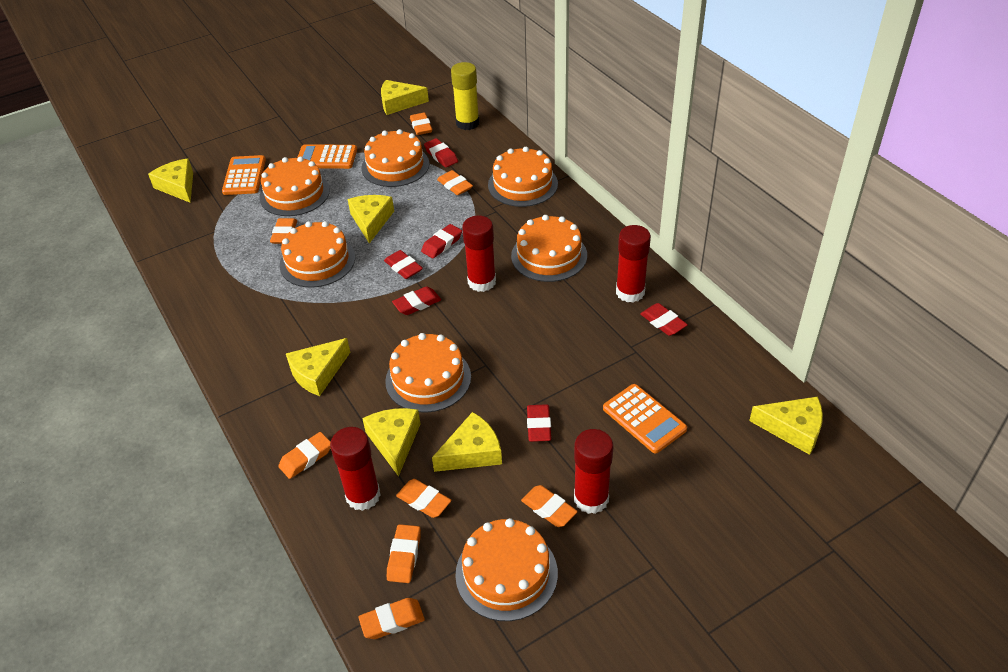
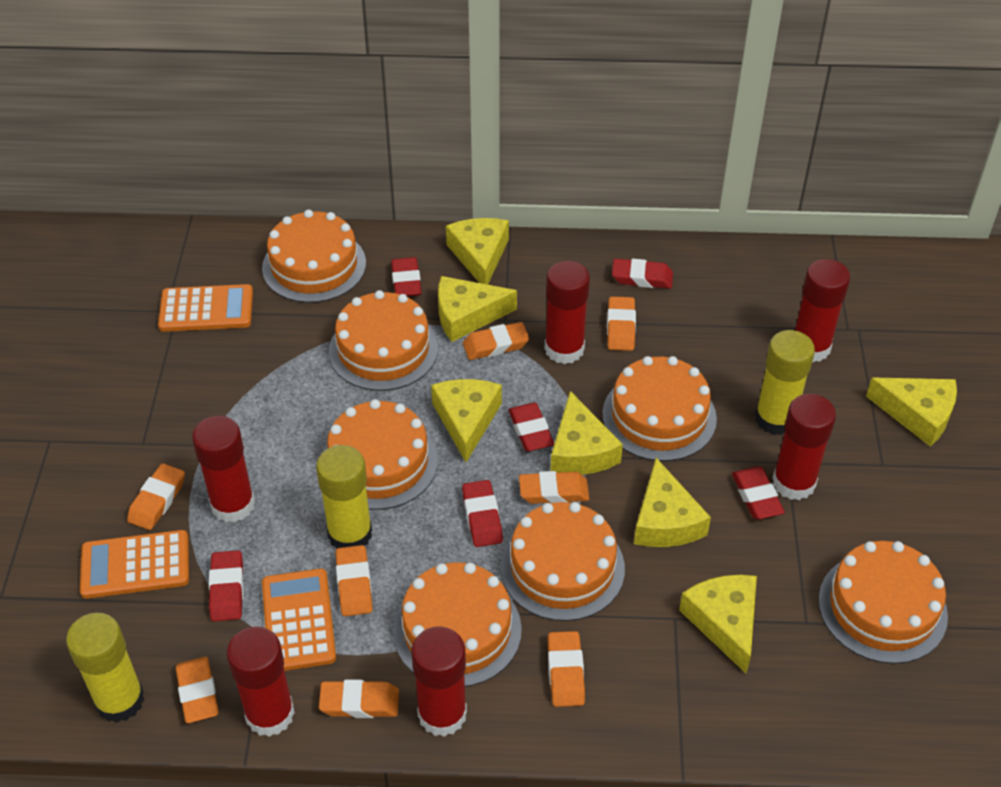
red glue stick: 4 -> 6
yellow glue stick: 1 -> 3

